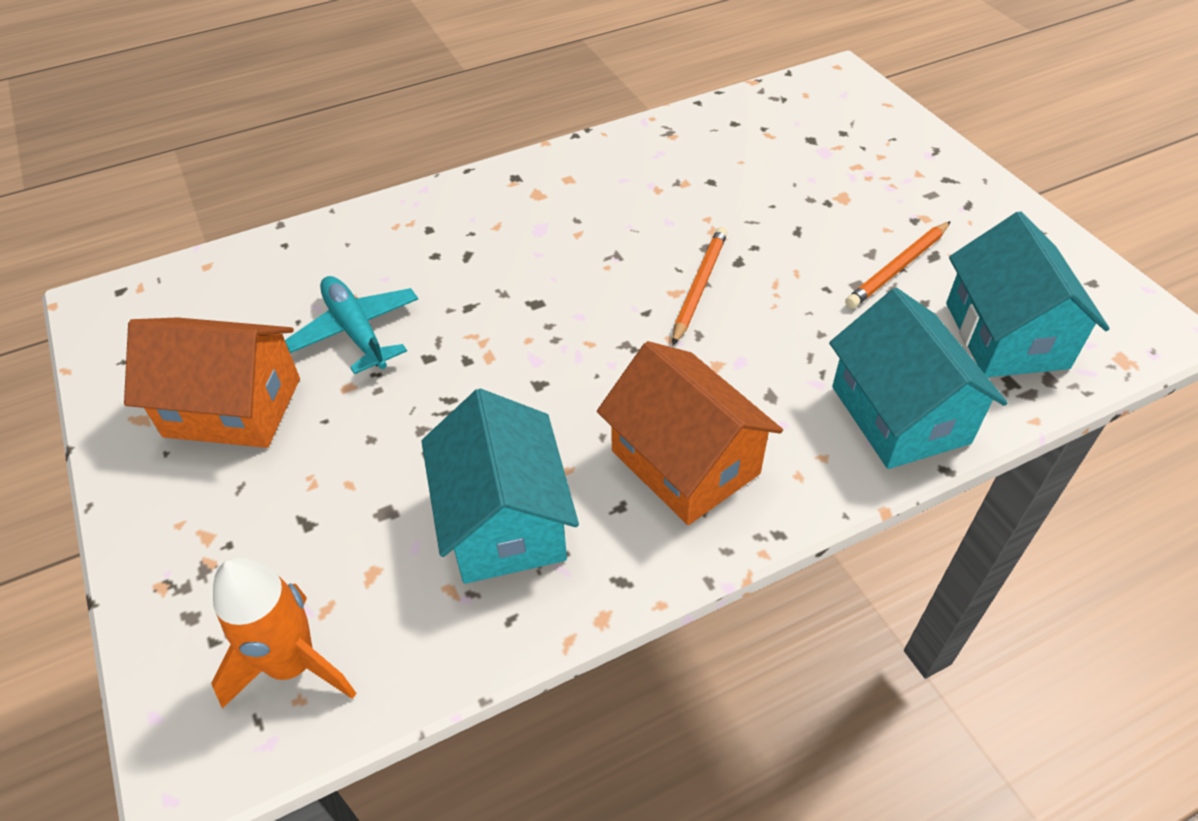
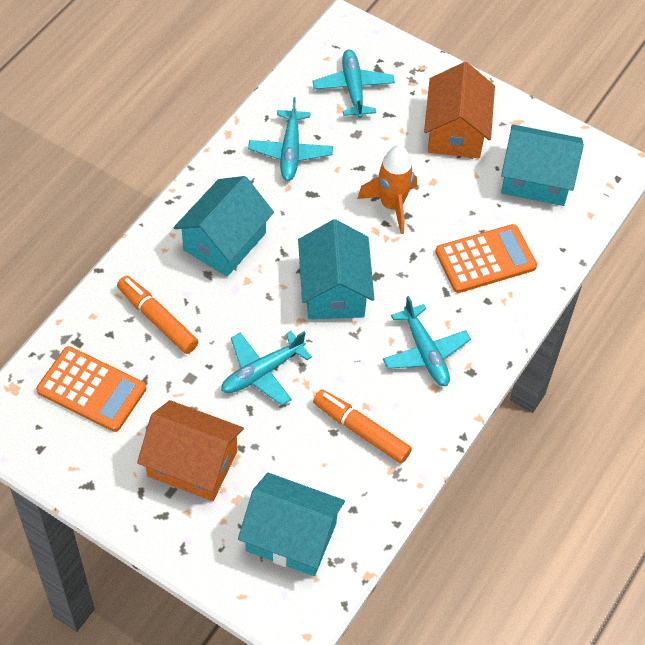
orange calculator: 0 -> 2
orange marker: 0 -> 2
orange pencil: 2 -> 0
turquoise house: 3 -> 4
turquoise plane: 1 -> 4

